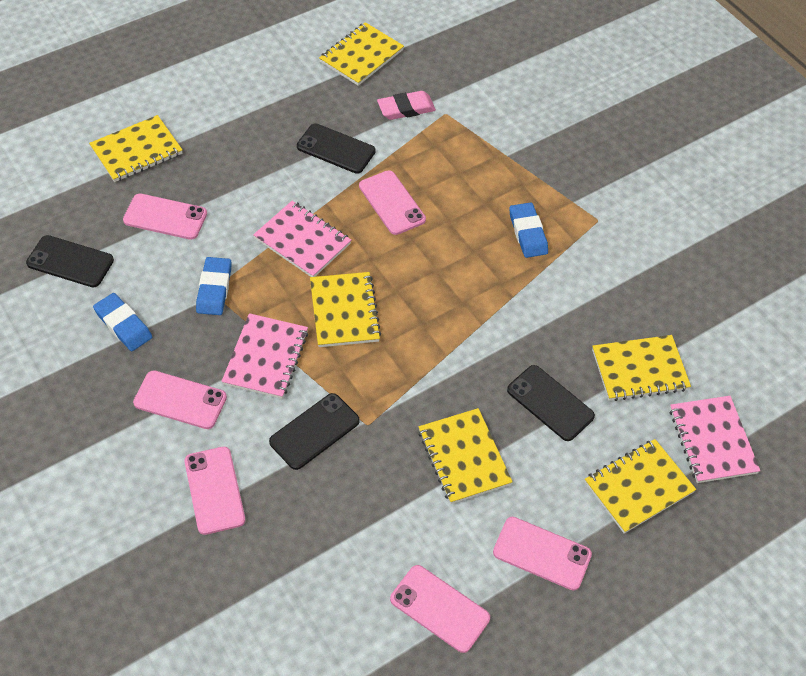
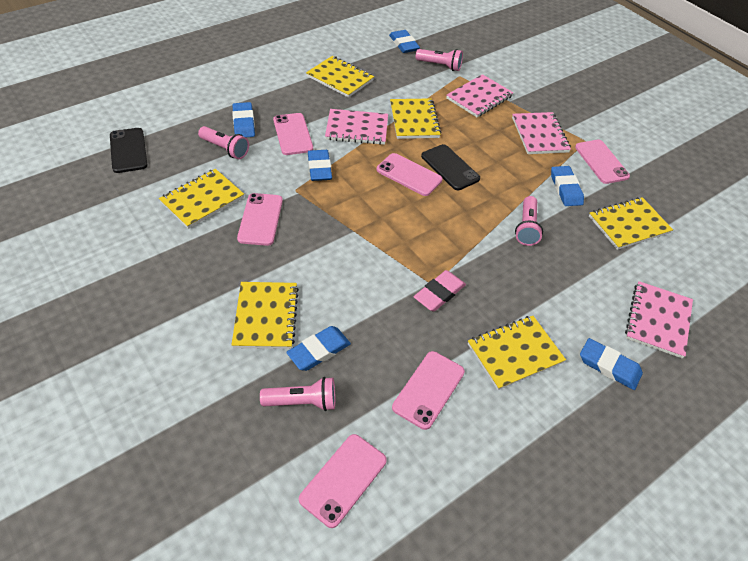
black phone: 4 -> 2
blue eraser: 3 -> 6
pink flashlight: 0 -> 4
pink notebook: 3 -> 4

